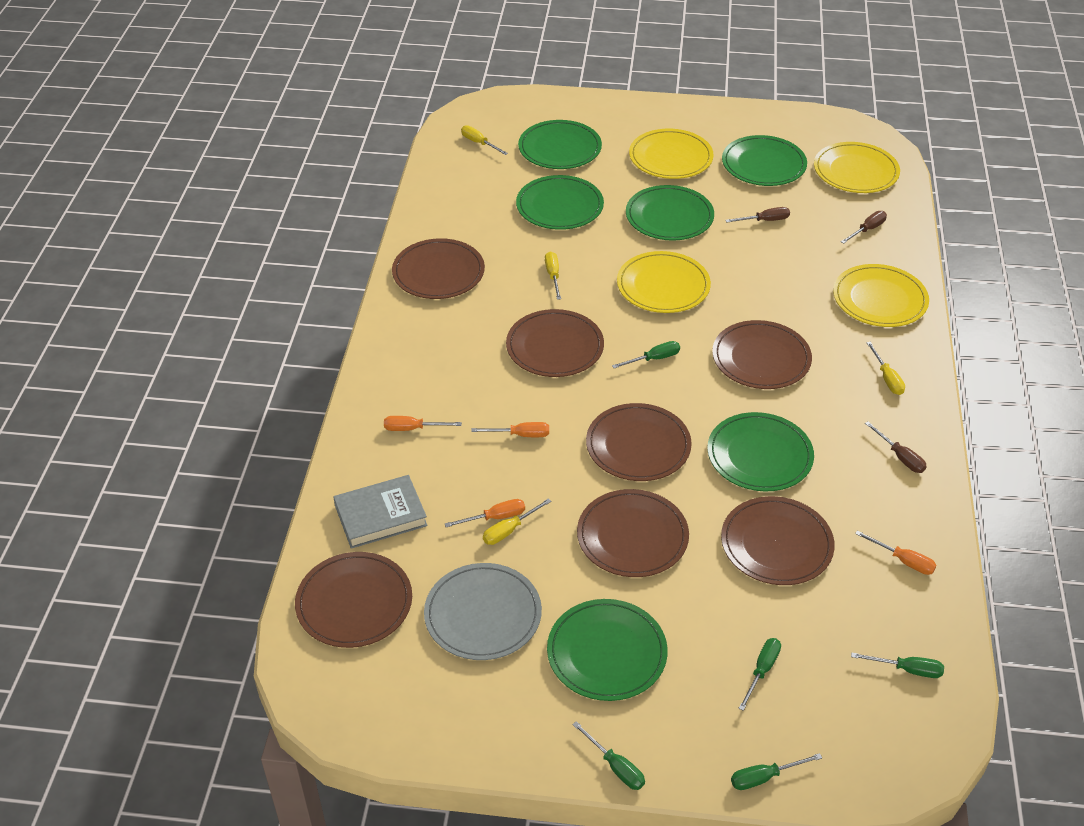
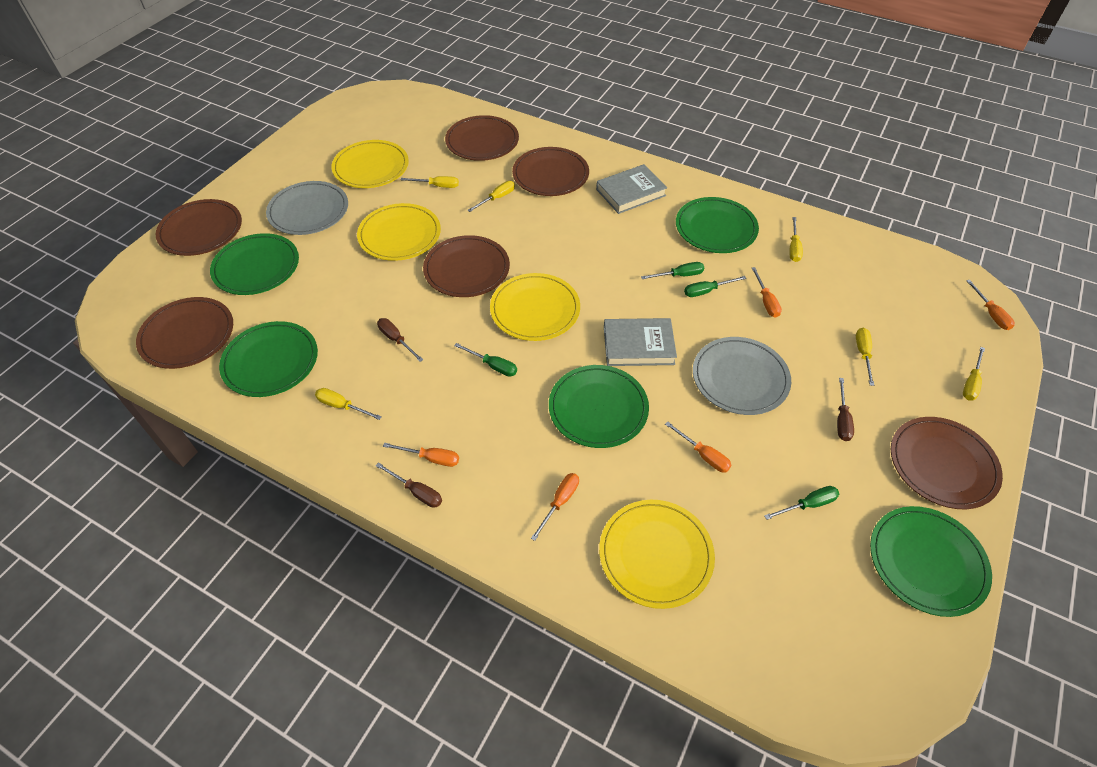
brown plate: 7 -> 6
green plate: 6 -> 5
green screwdriver: 5 -> 4
grey book: 1 -> 2
grey plate: 1 -> 2
orange screwdriver: 4 -> 5
yellow screwdriver: 4 -> 6

